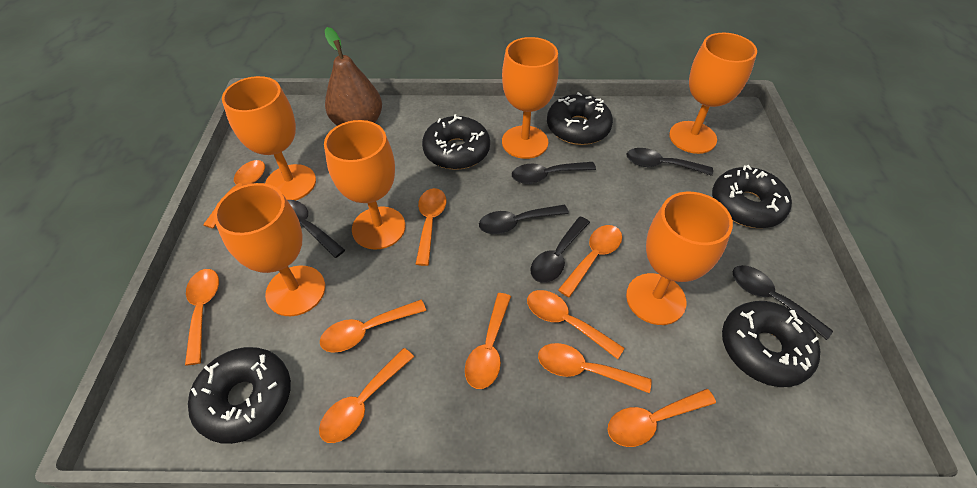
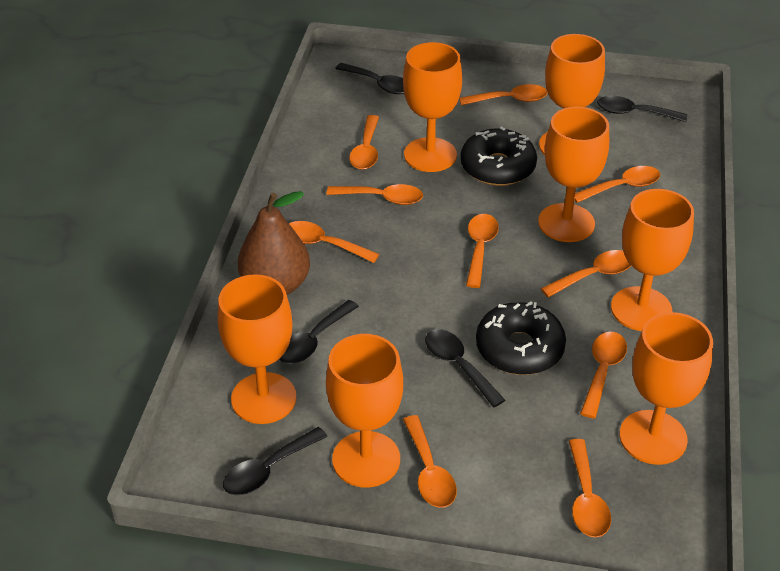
black donut: 5 -> 2
black spoon: 6 -> 5
orange goblet: 6 -> 7

